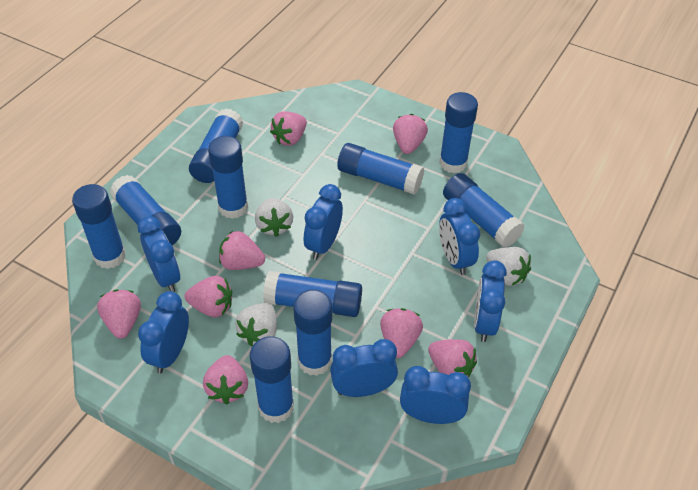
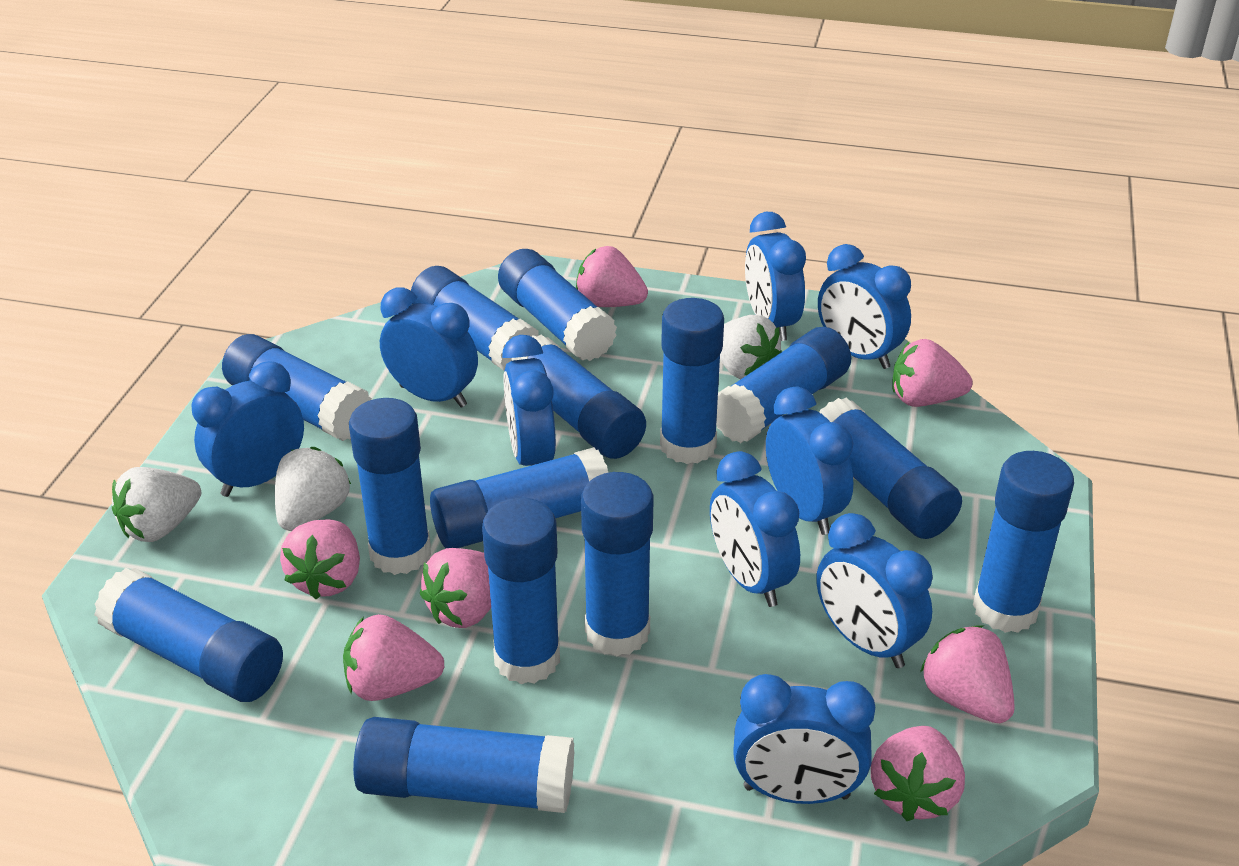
blue clock: 7 -> 9
blue glue stick: 10 -> 14
pink strawberry: 8 -> 7

